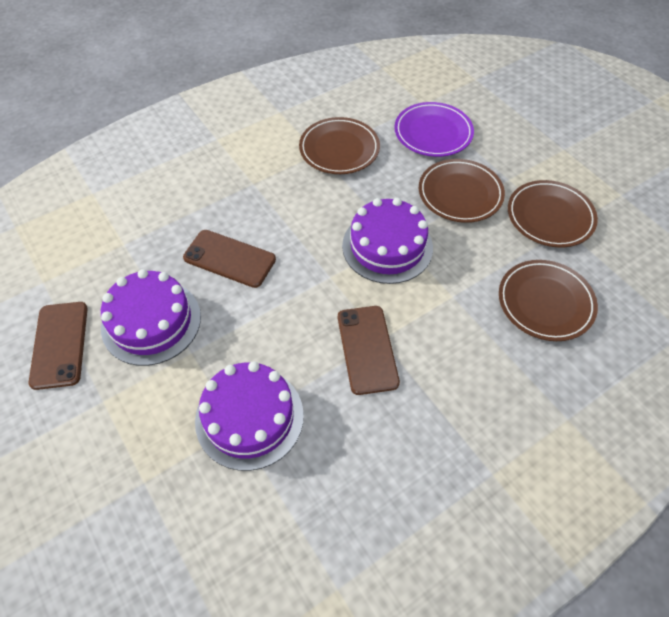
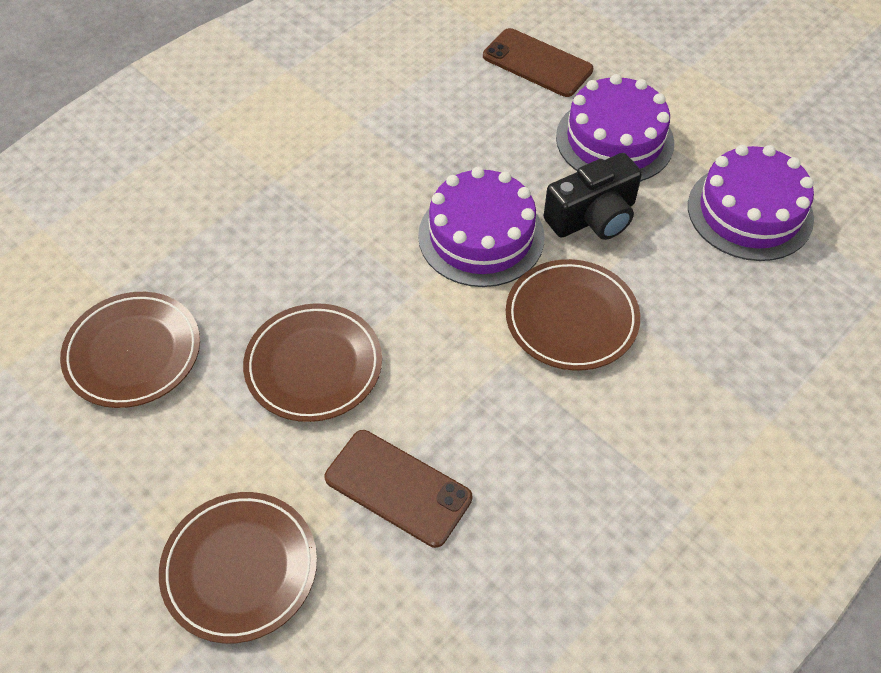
black camera: 0 -> 1
brown phone: 3 -> 2
purple plate: 1 -> 0

